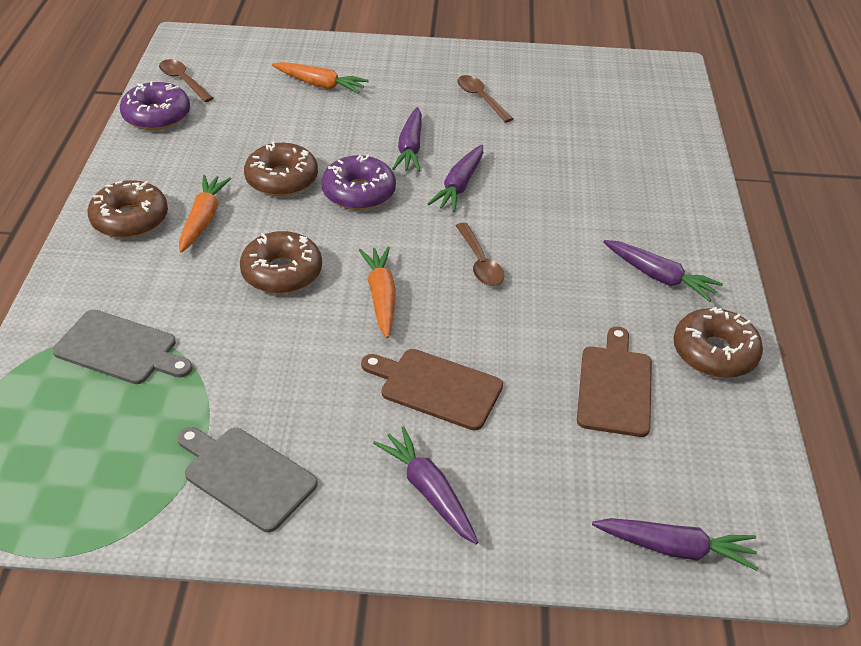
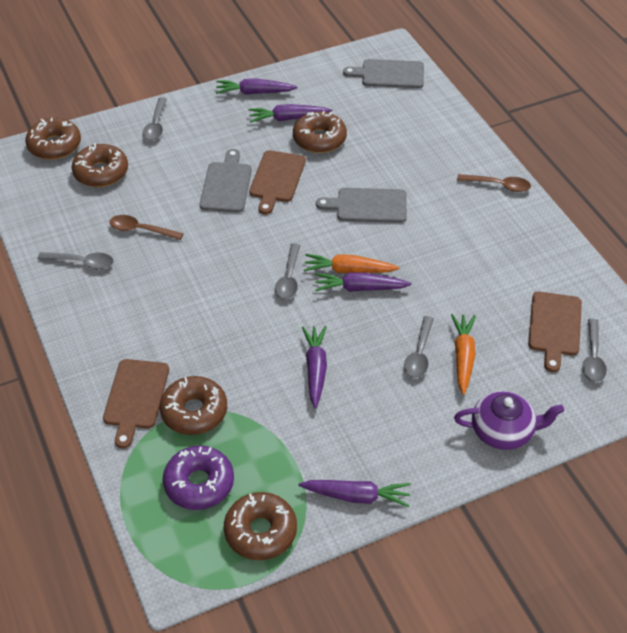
brown cutting board: 2 -> 3
brown donut: 4 -> 5
brown spoon: 3 -> 2
grey cutting board: 2 -> 3
grey spoon: 0 -> 5
orange carrot: 3 -> 2
purple donut: 2 -> 1
purple teapot: 0 -> 1

